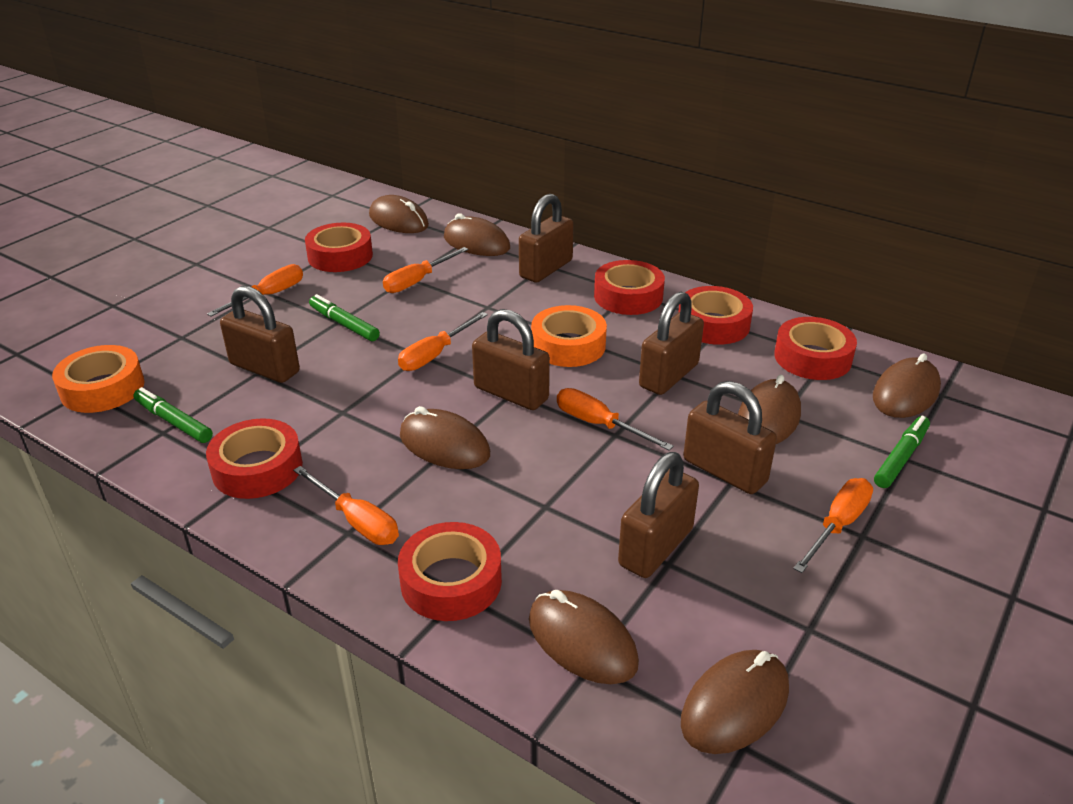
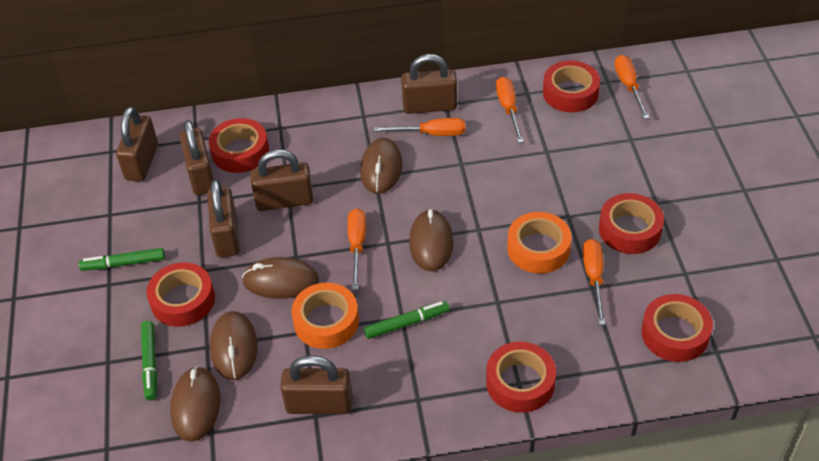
brown mouse: 7 -> 5
orange screwdriver: 6 -> 5

